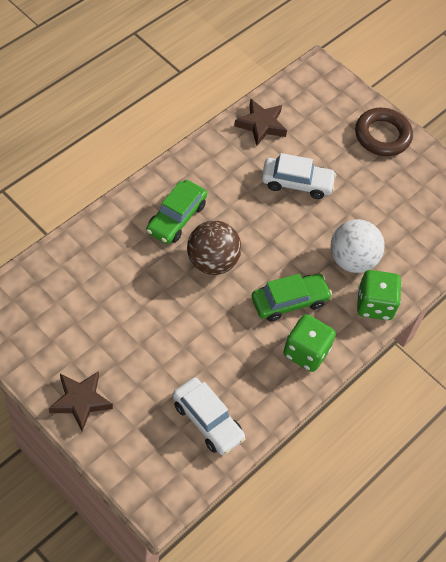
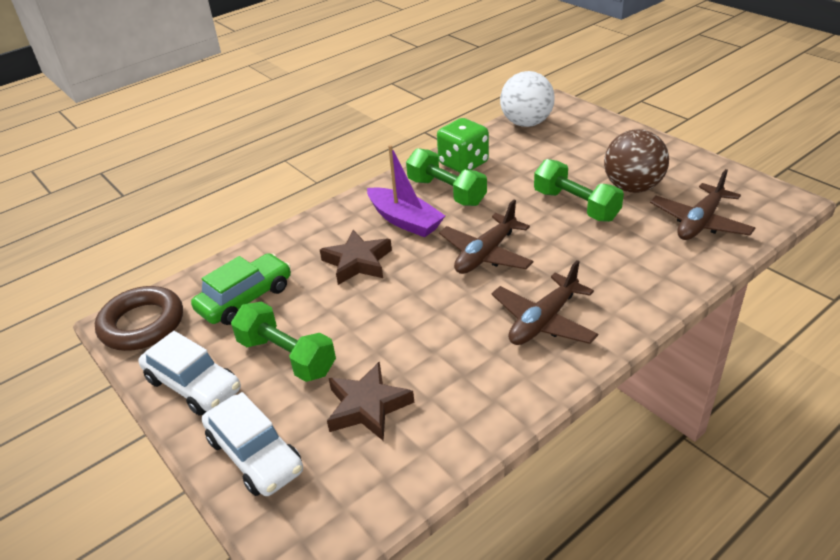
brown plane: 0 -> 3
green car: 2 -> 1
green dice: 2 -> 1
green dumbbell: 0 -> 3
purple boat: 0 -> 1

